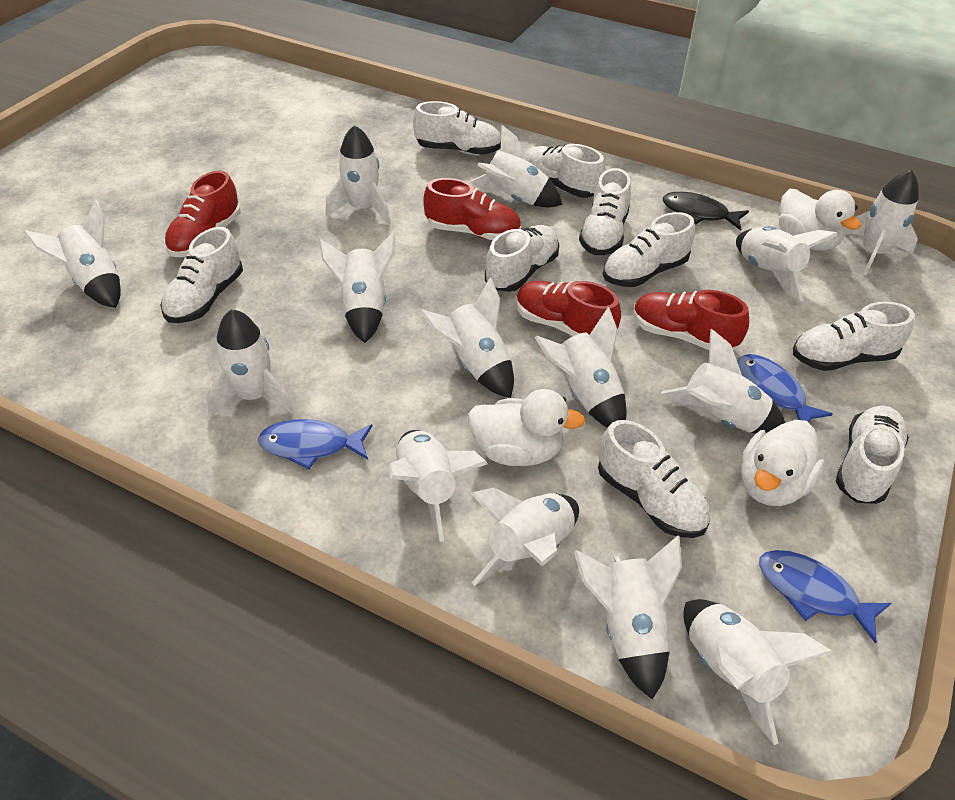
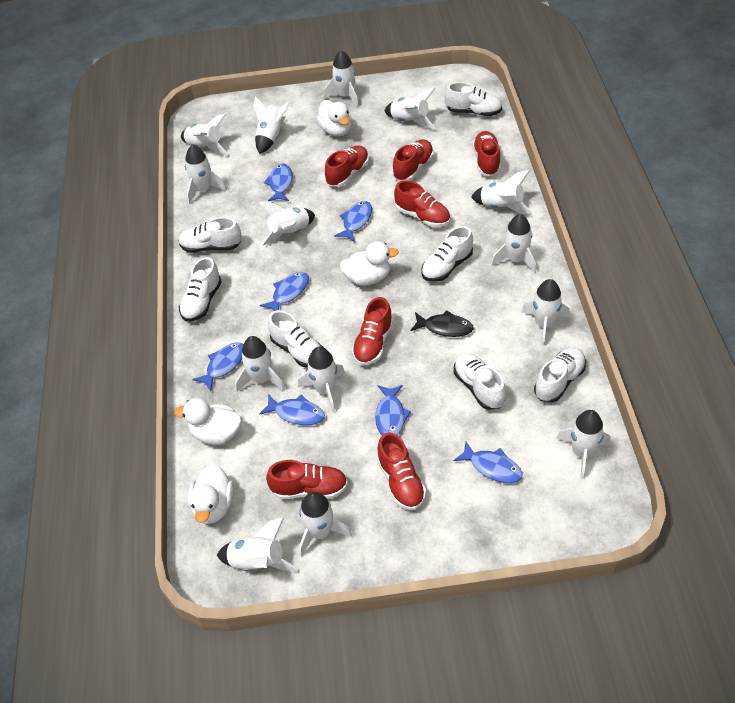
blue fish: 3 -> 7
red shoe: 4 -> 7
white duck: 3 -> 4
white shoe: 9 -> 7

